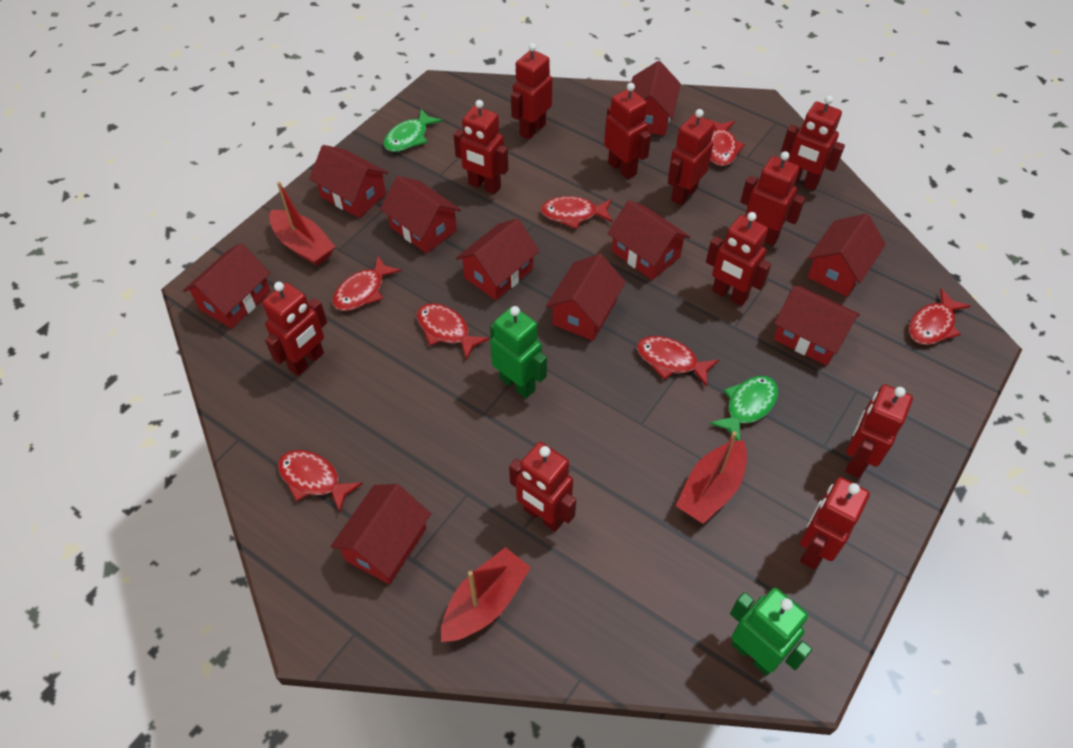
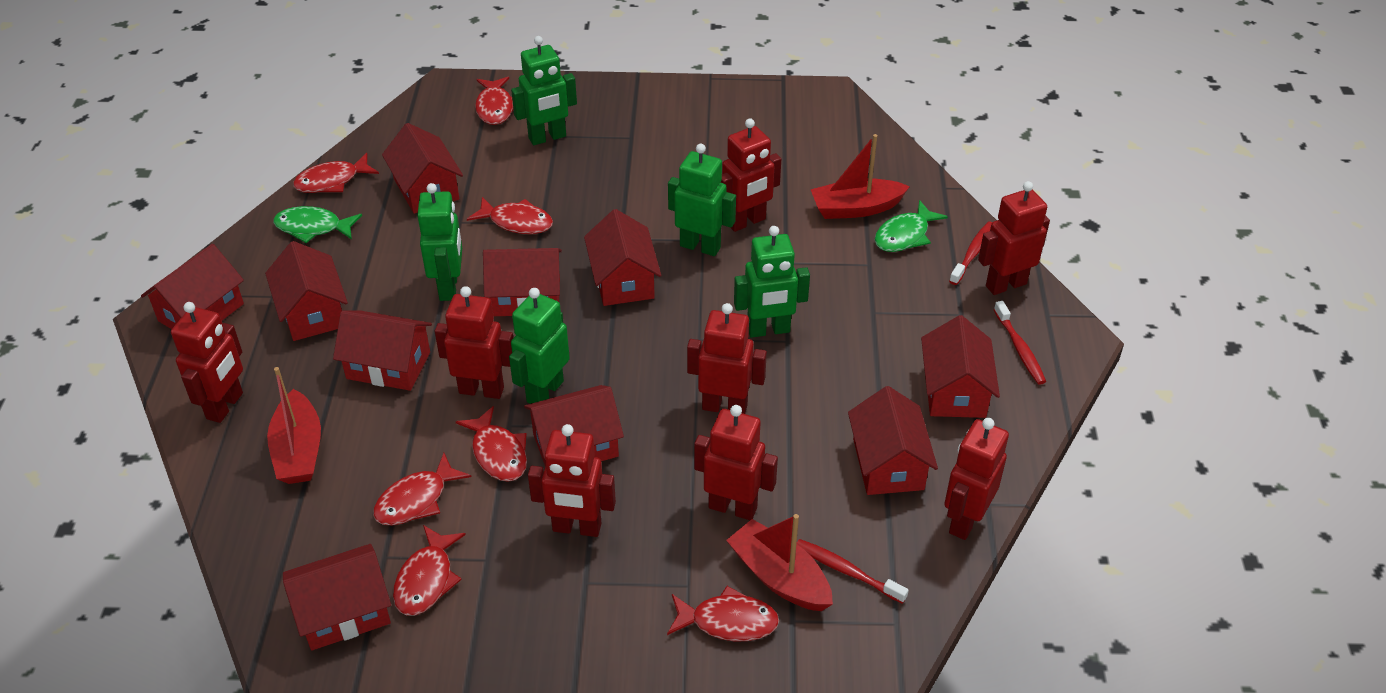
green robot: 2 -> 5
red robot: 11 -> 8
red toothbrush: 0 -> 3

